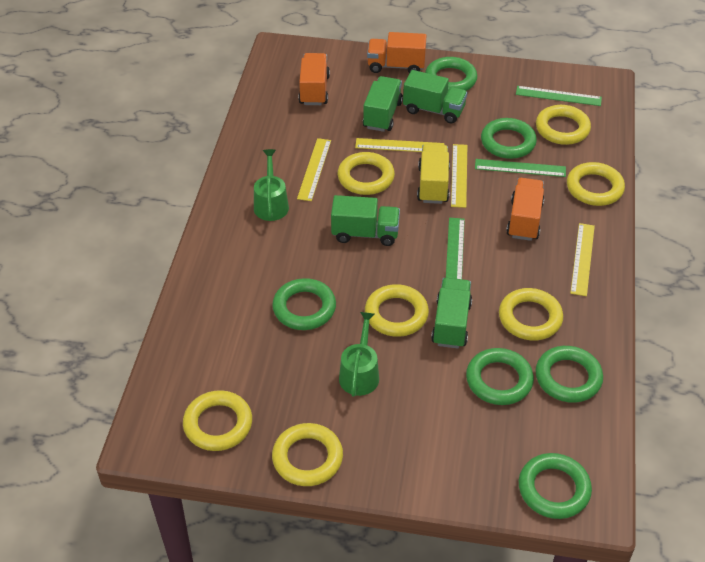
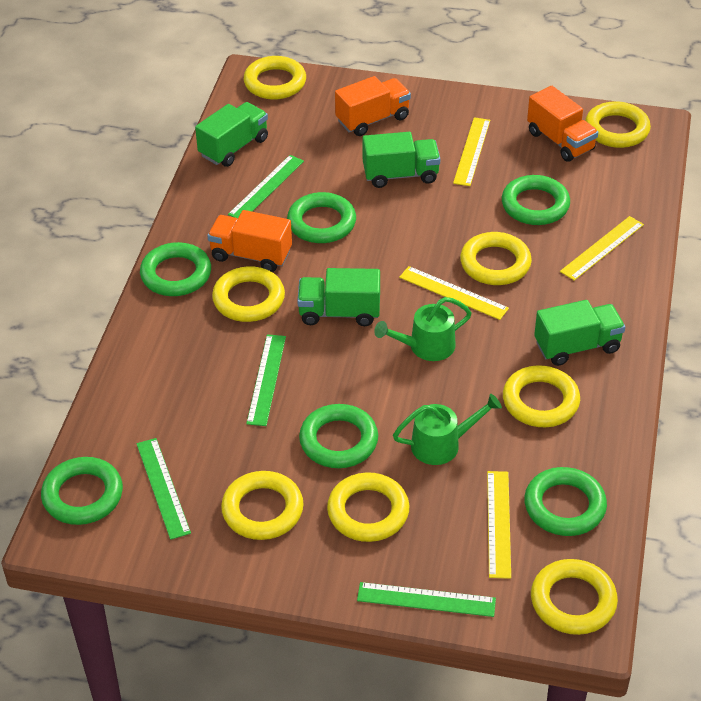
green ruler: 3 -> 4
yellow ring: 7 -> 8
yellow truck: 1 -> 0

